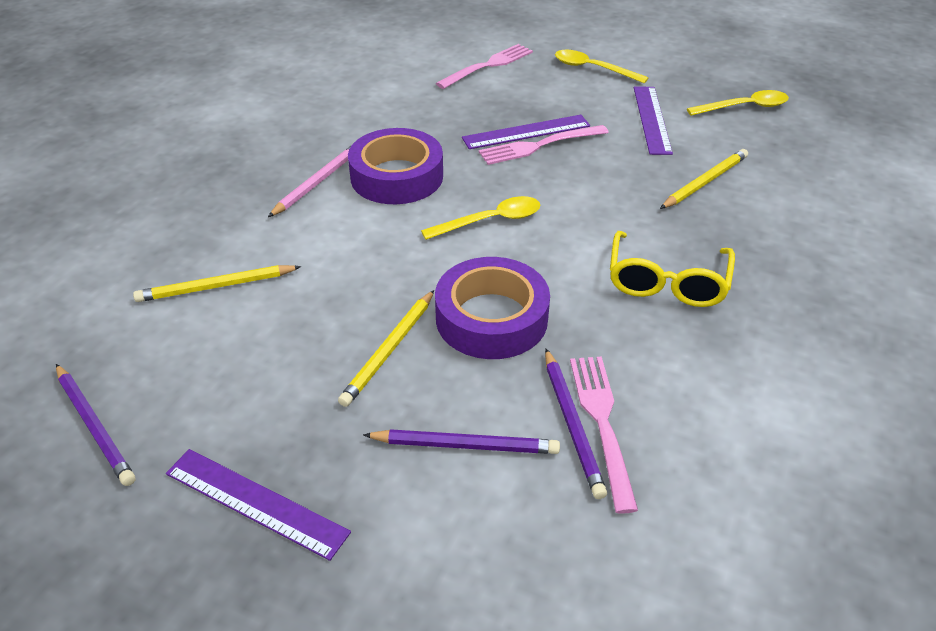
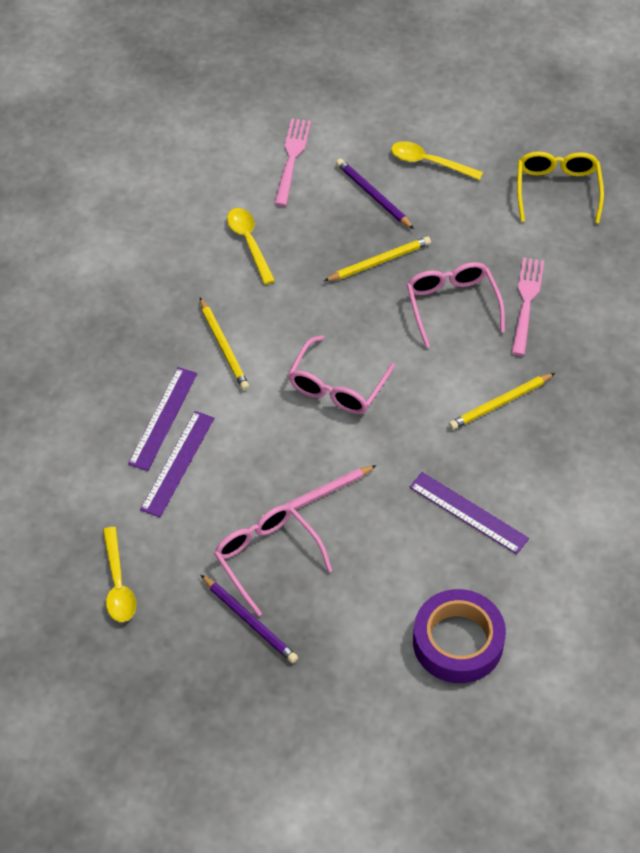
pink fork: 3 -> 2
pink glasses: 0 -> 3
purple pencil: 3 -> 2
purple tape: 2 -> 1

